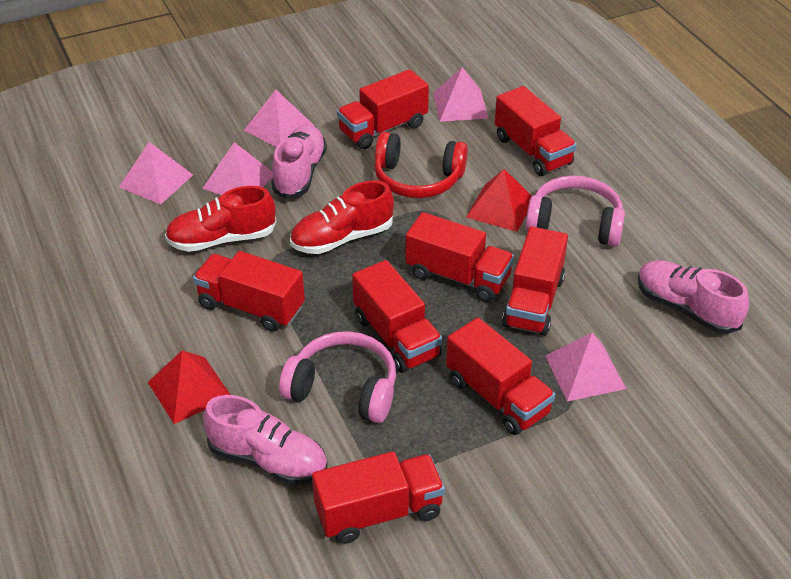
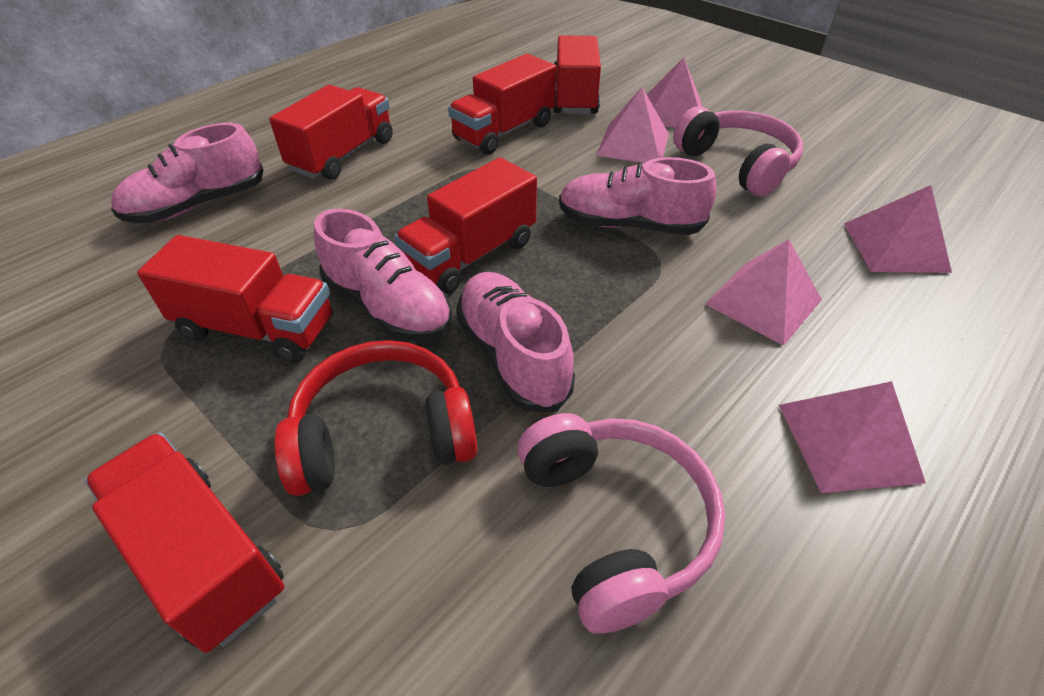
pink shoe: 3 -> 4
red pyramid: 2 -> 0
red shoe: 2 -> 0
red truck: 8 -> 6

